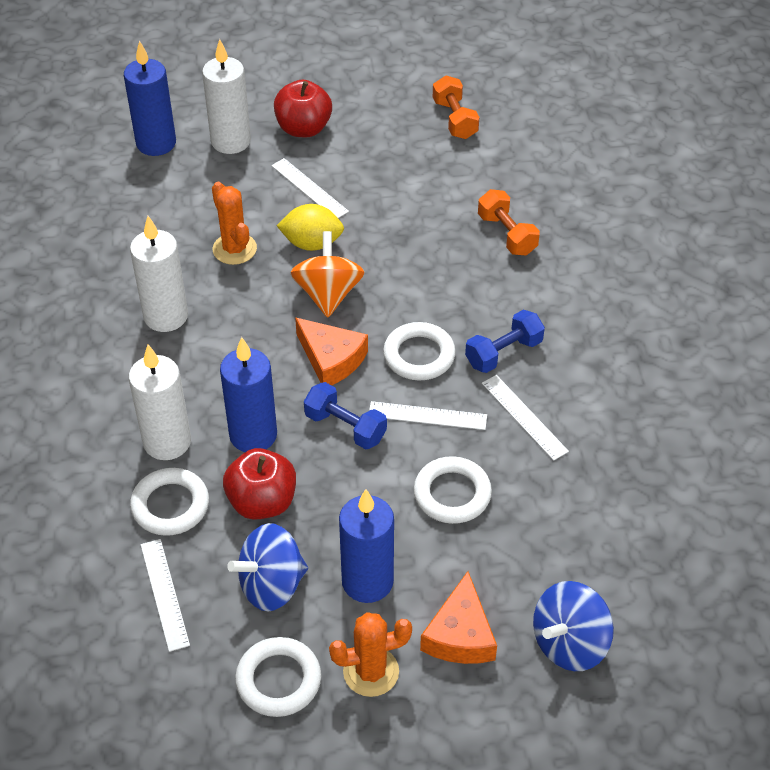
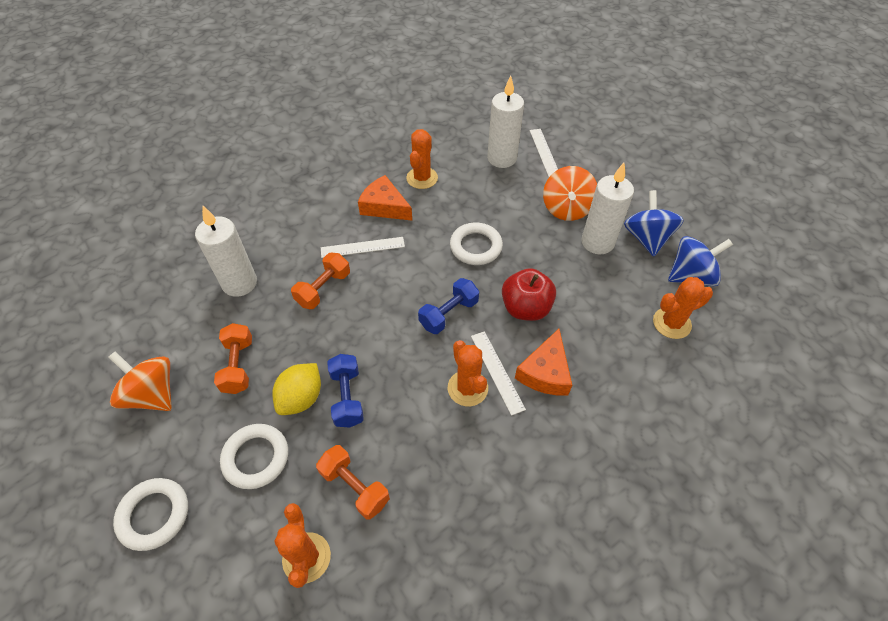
blue candle: 3 -> 0
orange cactus: 2 -> 4
orange dumbbell: 2 -> 3
orange spinning top: 1 -> 2
red apple: 2 -> 1
white ring: 4 -> 3
white ruler: 4 -> 3

